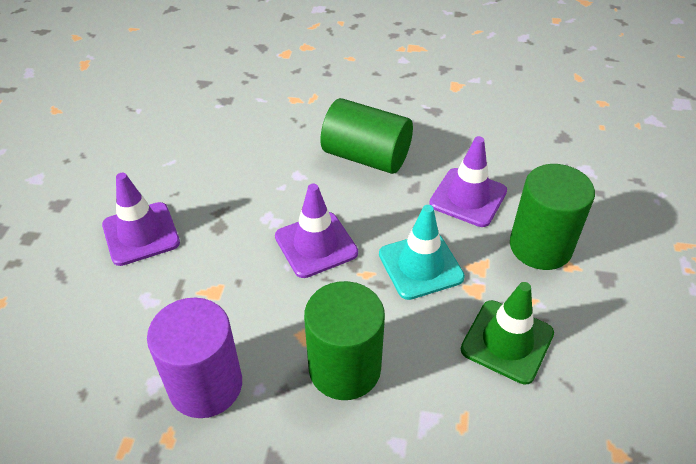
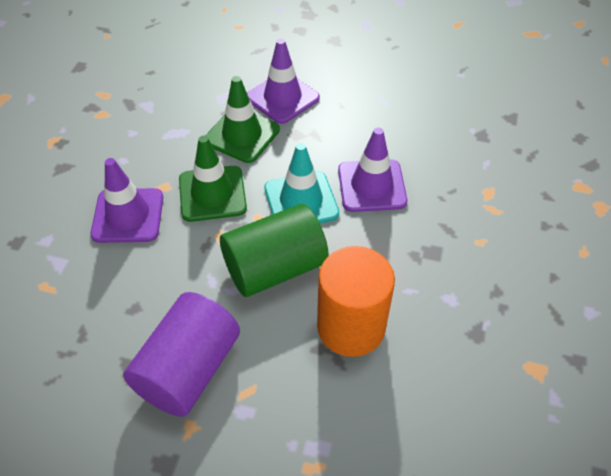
green cylinder: 3 -> 1
green traffic cone: 1 -> 2
orange cylinder: 0 -> 1

